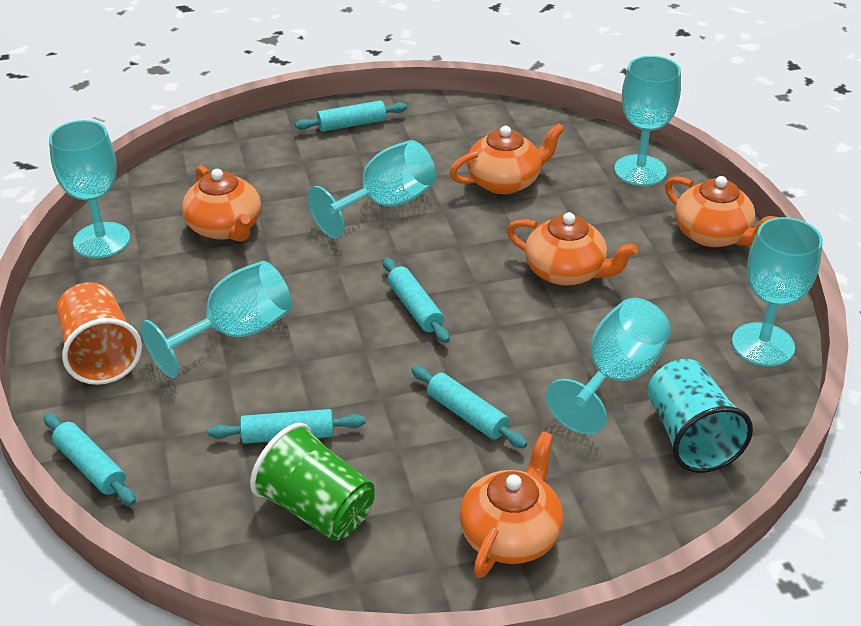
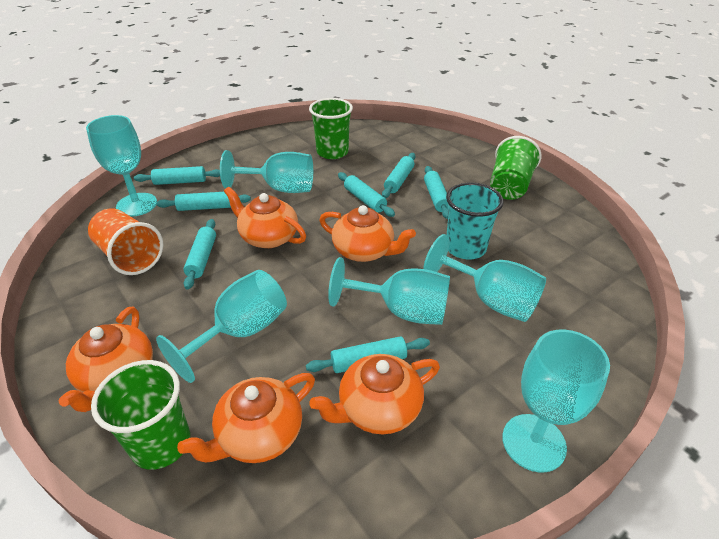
green cup: 1 -> 3
turquoise rolling pin: 5 -> 7

